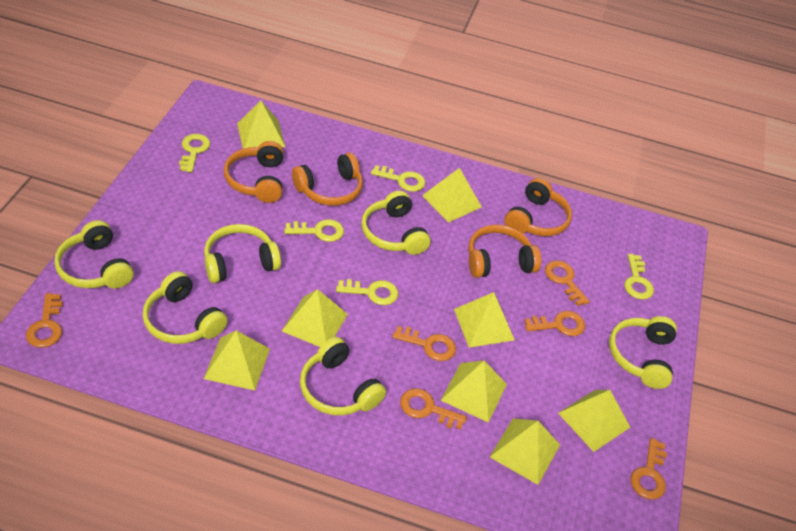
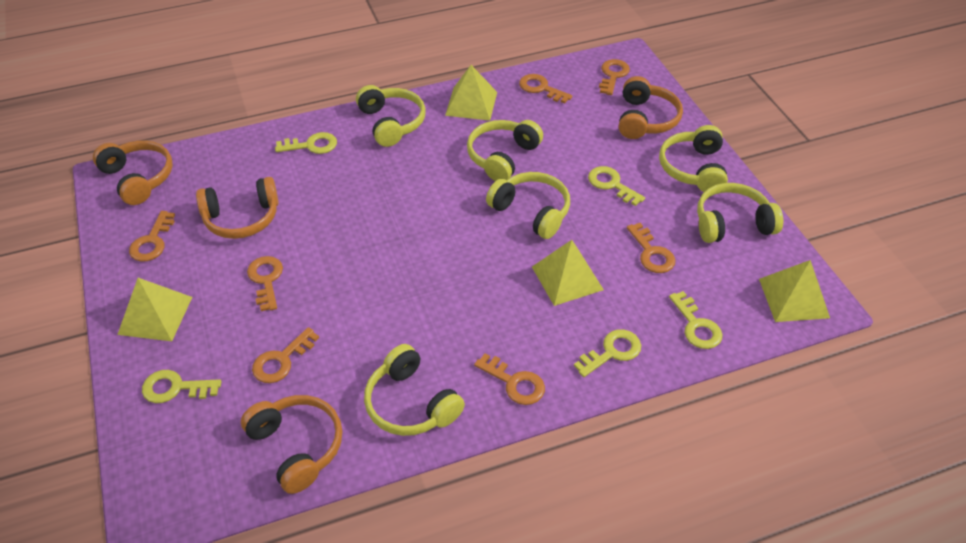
orange key: 6 -> 7
yellow pyramid: 8 -> 4

